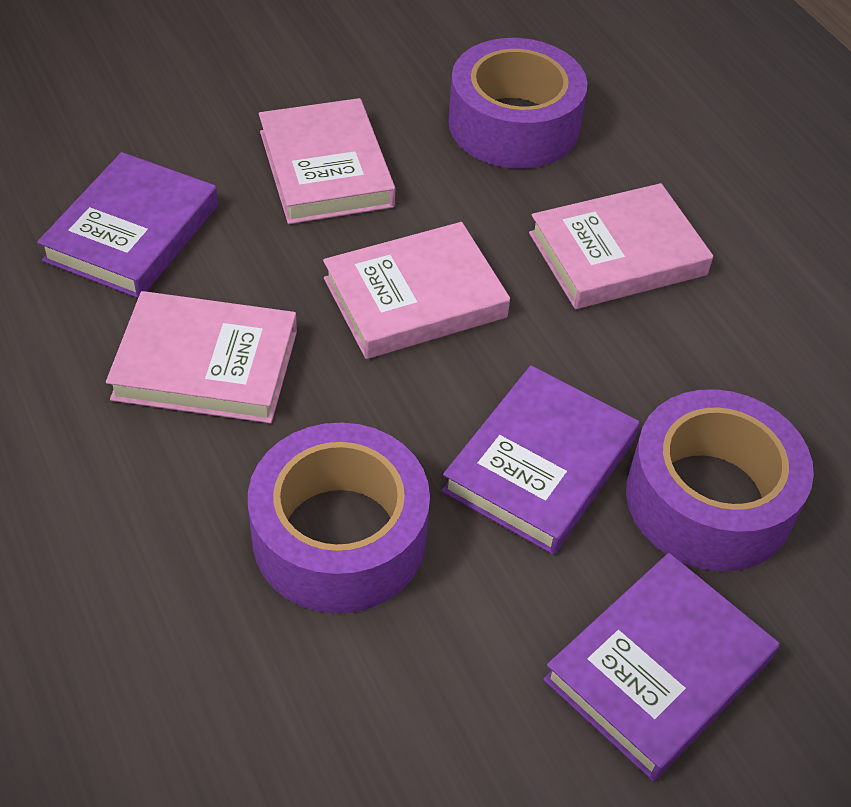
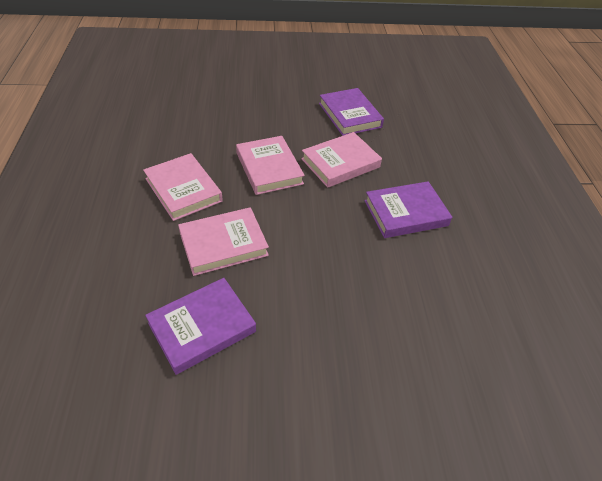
purple tape: 3 -> 0

